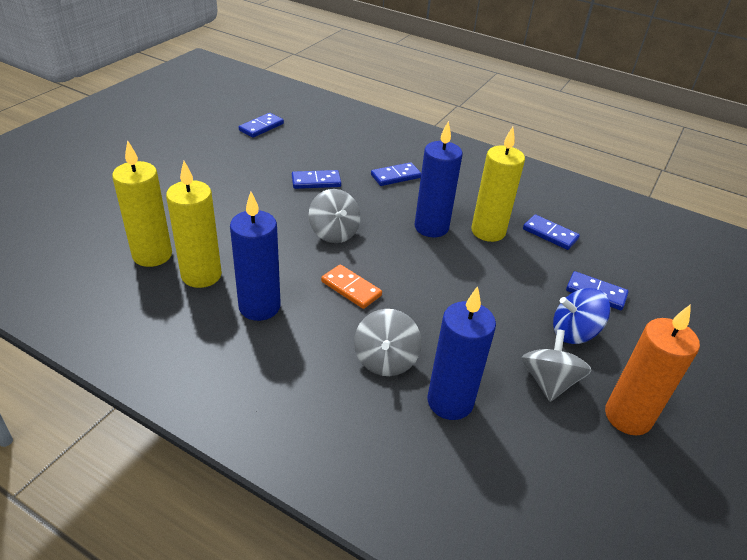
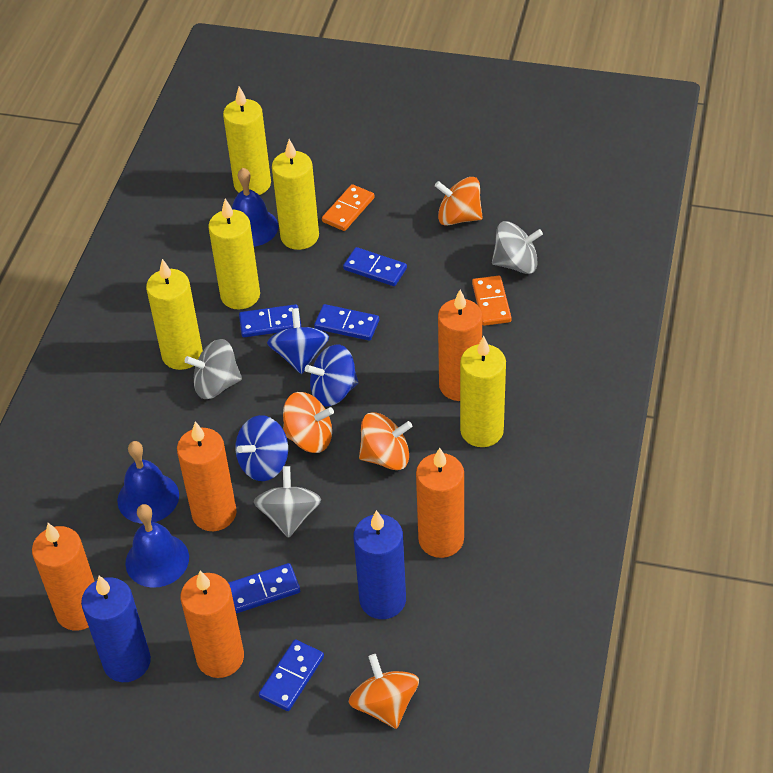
blue bell: 0 -> 3
blue candle: 3 -> 2
blue spinning top: 1 -> 3
orange candle: 1 -> 5
orange domino: 1 -> 2
orange spinning top: 0 -> 4
yellow candle: 3 -> 5

